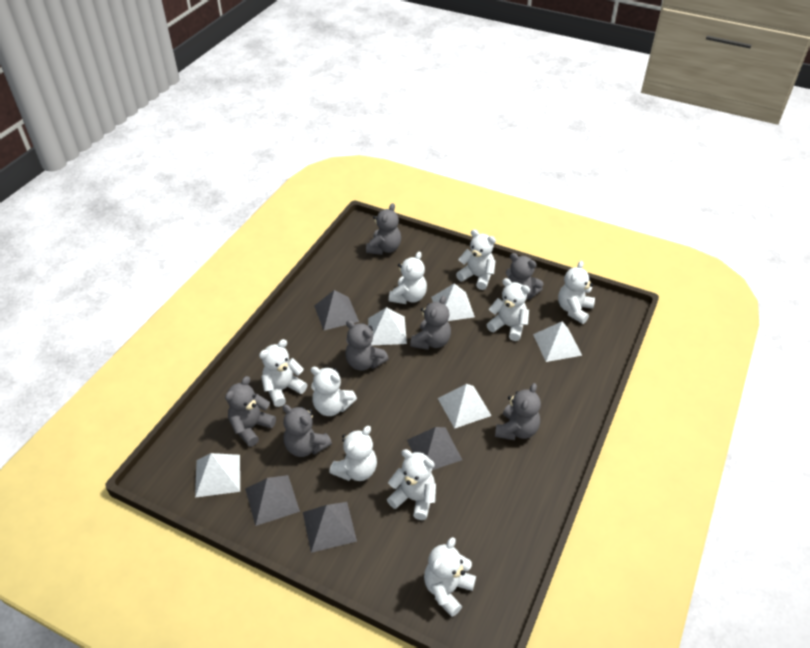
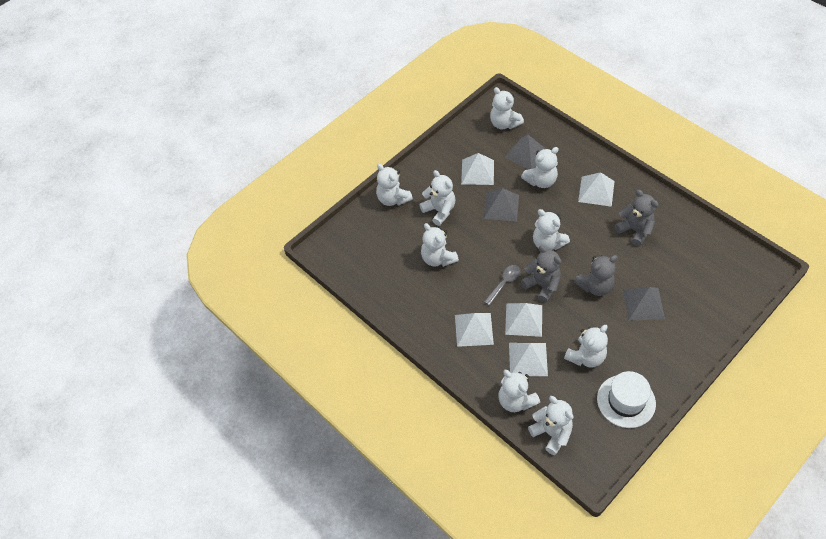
grey pyramid: 4 -> 3
grey spoon: 0 -> 1
grey teddy bear: 7 -> 3
white hat: 0 -> 1

